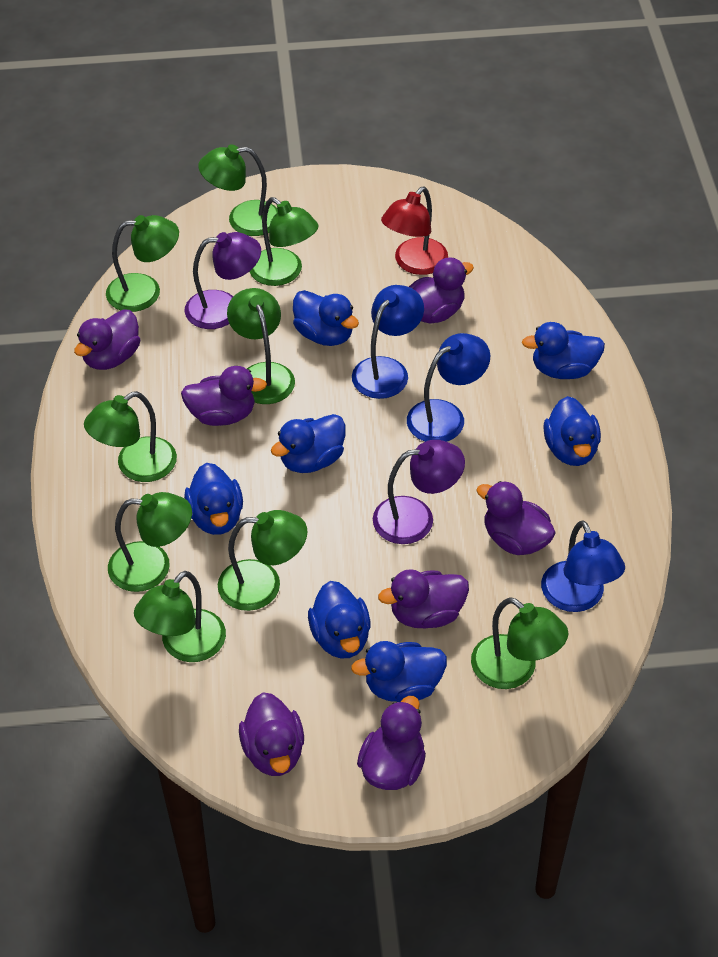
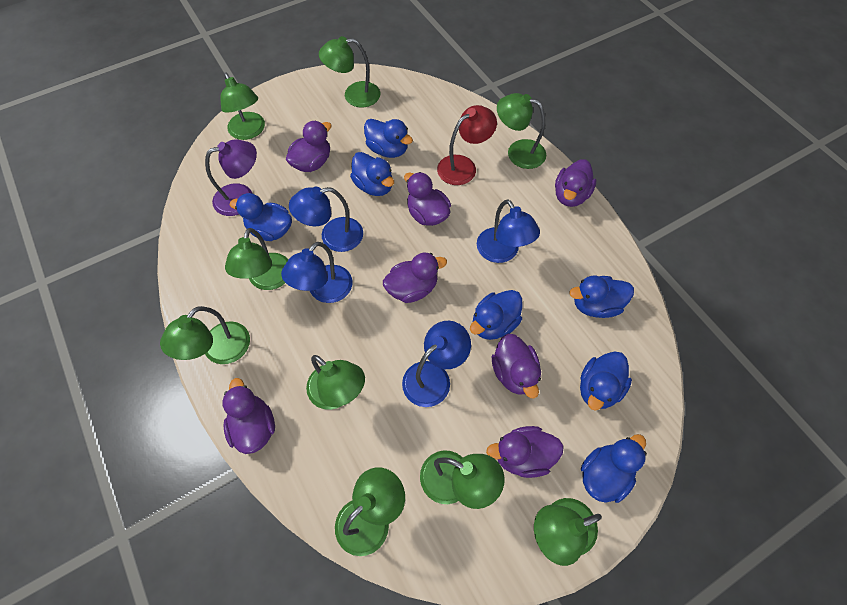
blue lamp: 3 -> 4
purple lamp: 2 -> 1

